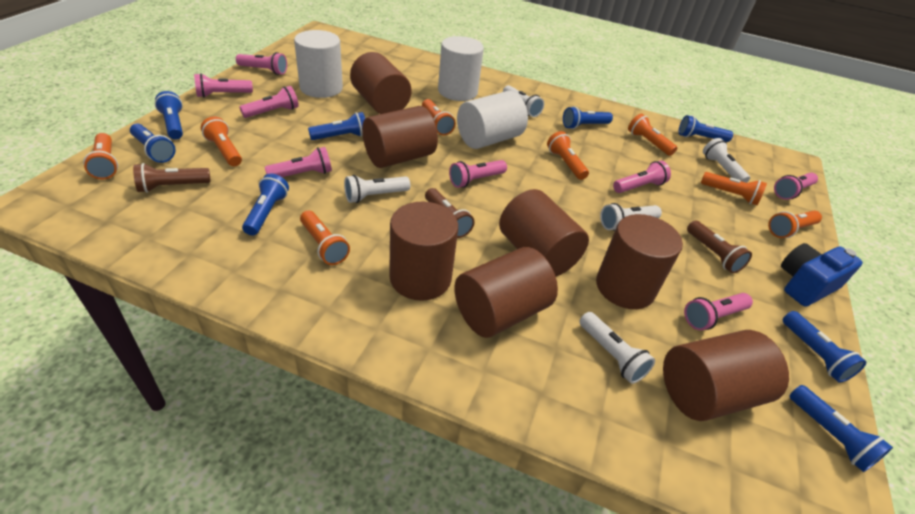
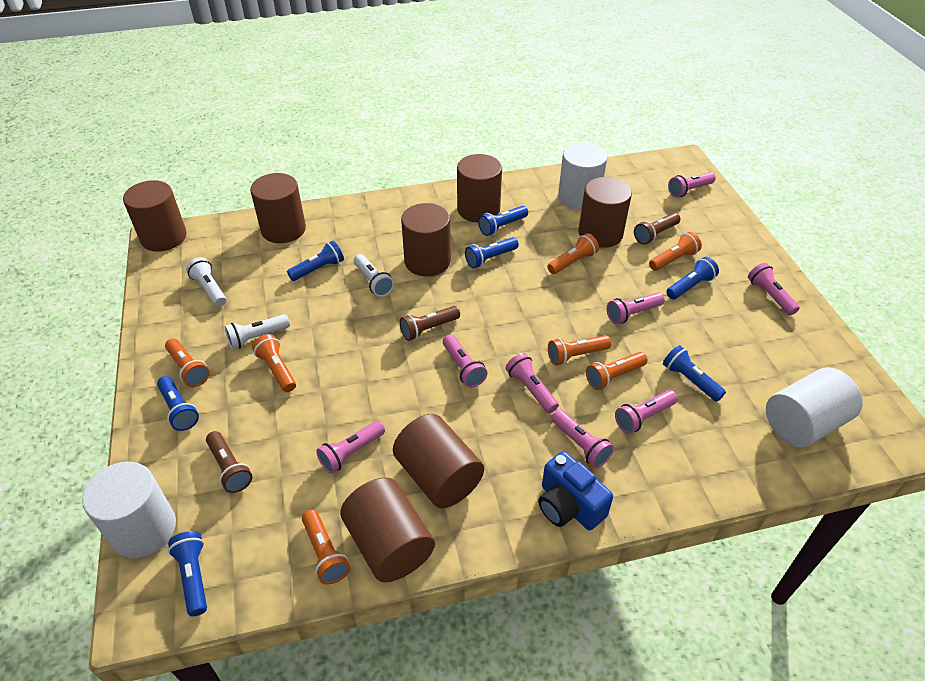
blue flashlight: 8 -> 7
orange flashlight: 8 -> 7
white flashlight: 5 -> 3

